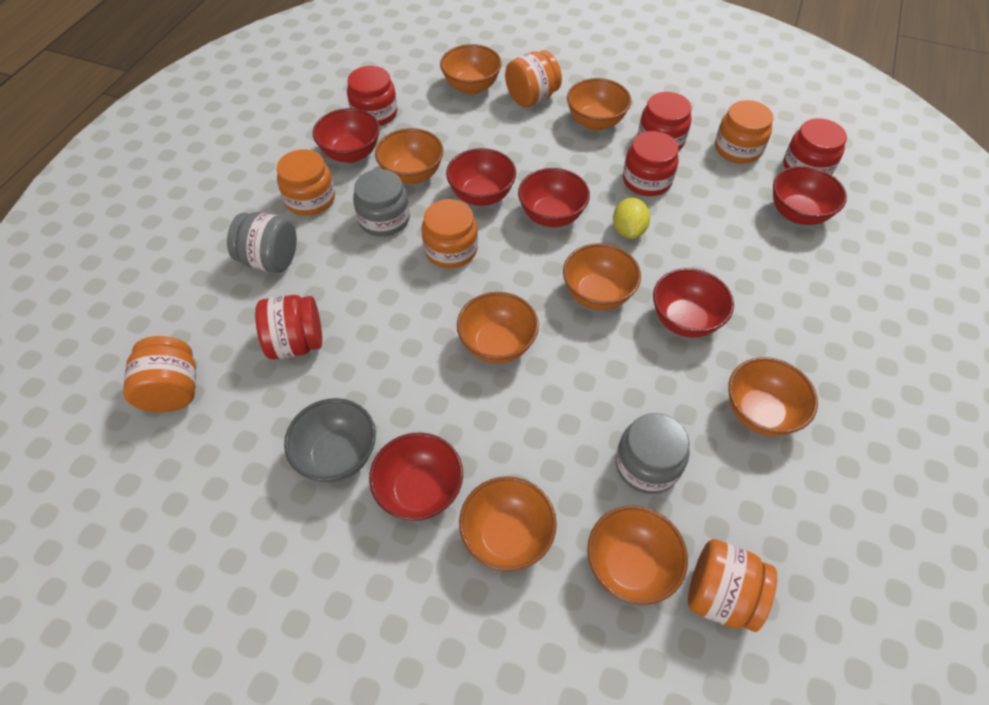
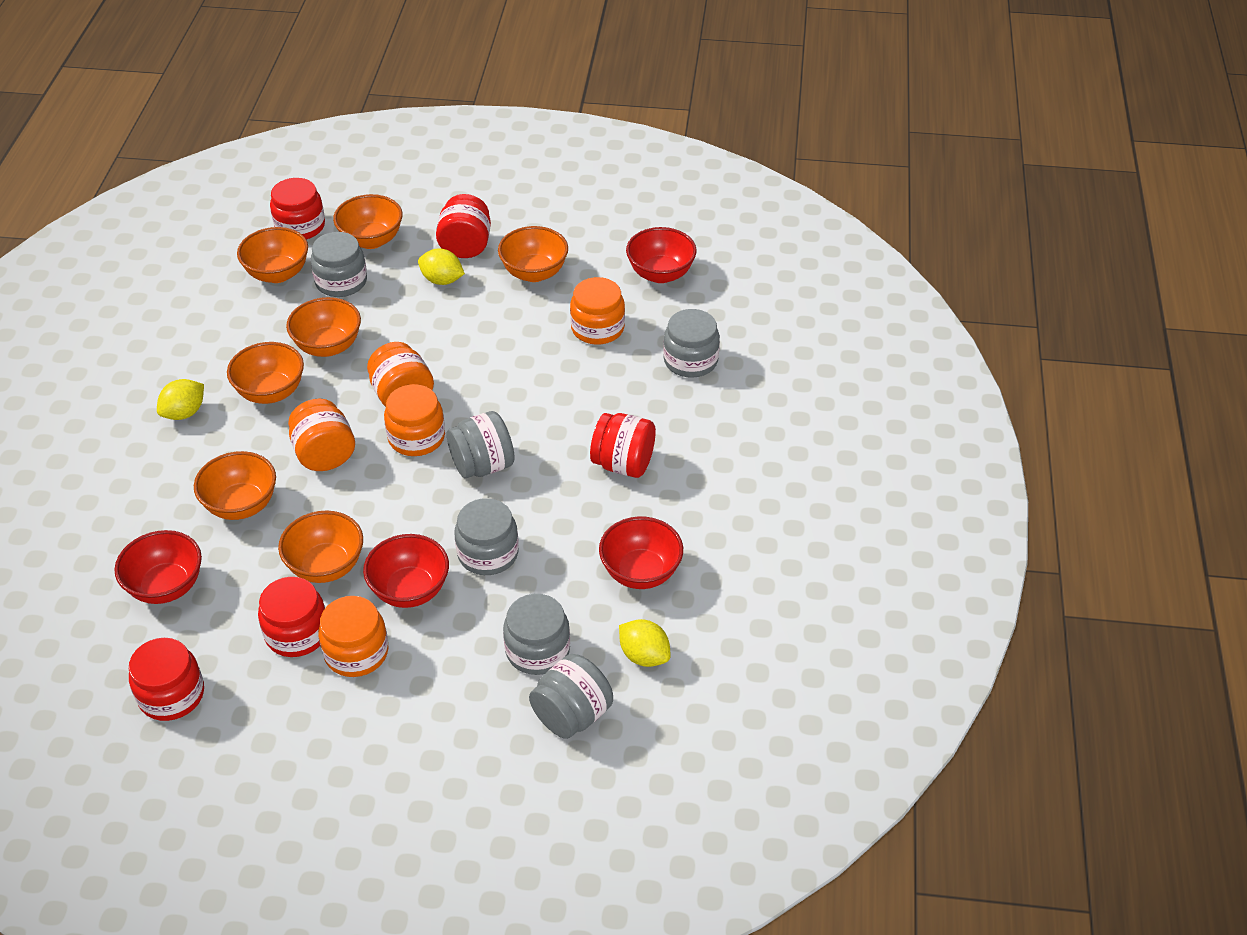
grey bowl: 1 -> 0
grey jar: 3 -> 6
orange bowl: 8 -> 7
orange jar: 6 -> 5
red bowl: 6 -> 4
yellow lemon: 1 -> 3

